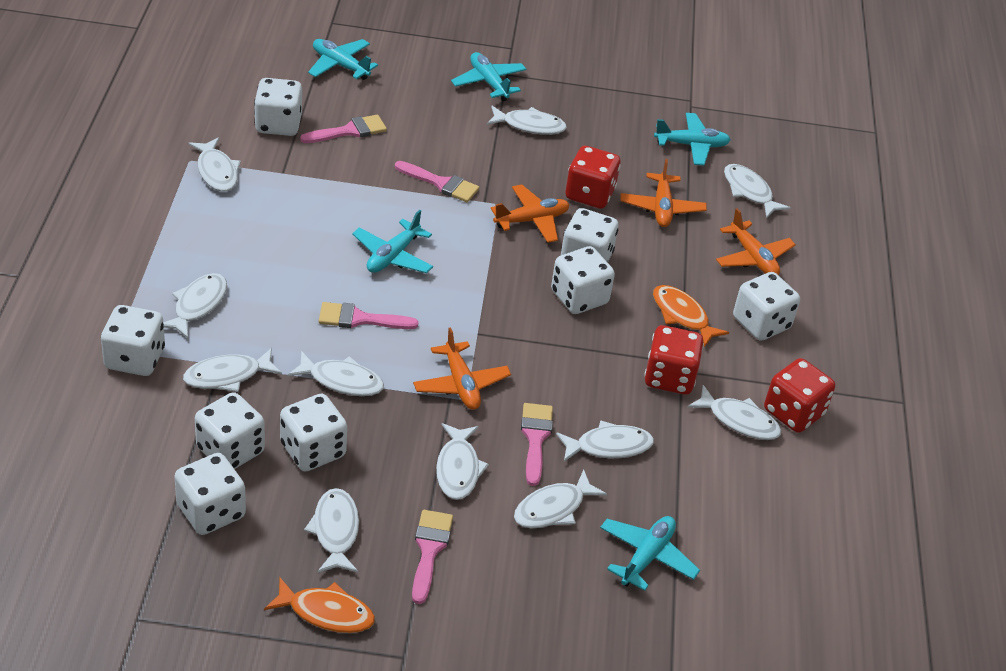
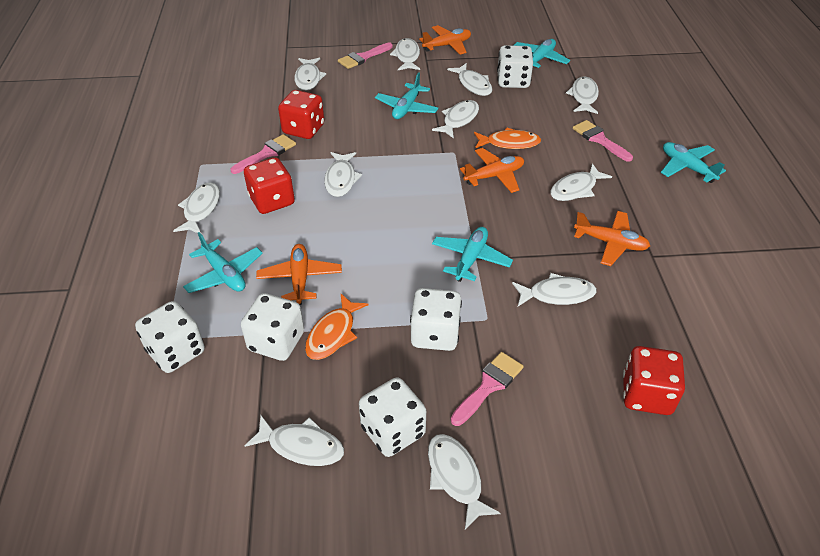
pink brush: 5 -> 4
white dice: 8 -> 5

